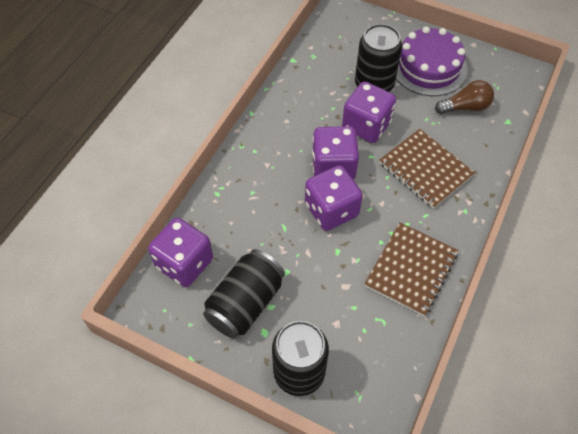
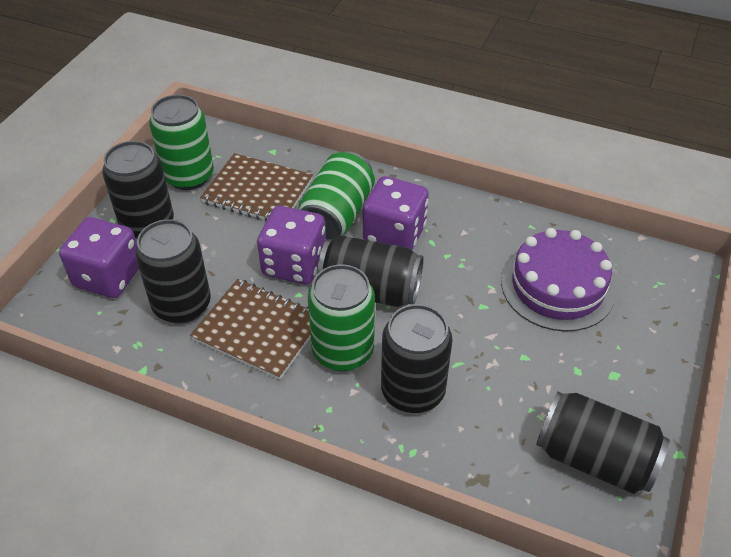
black can: 3 -> 5
brown light bulb: 1 -> 0
green can: 0 -> 3
purple dice: 4 -> 3

